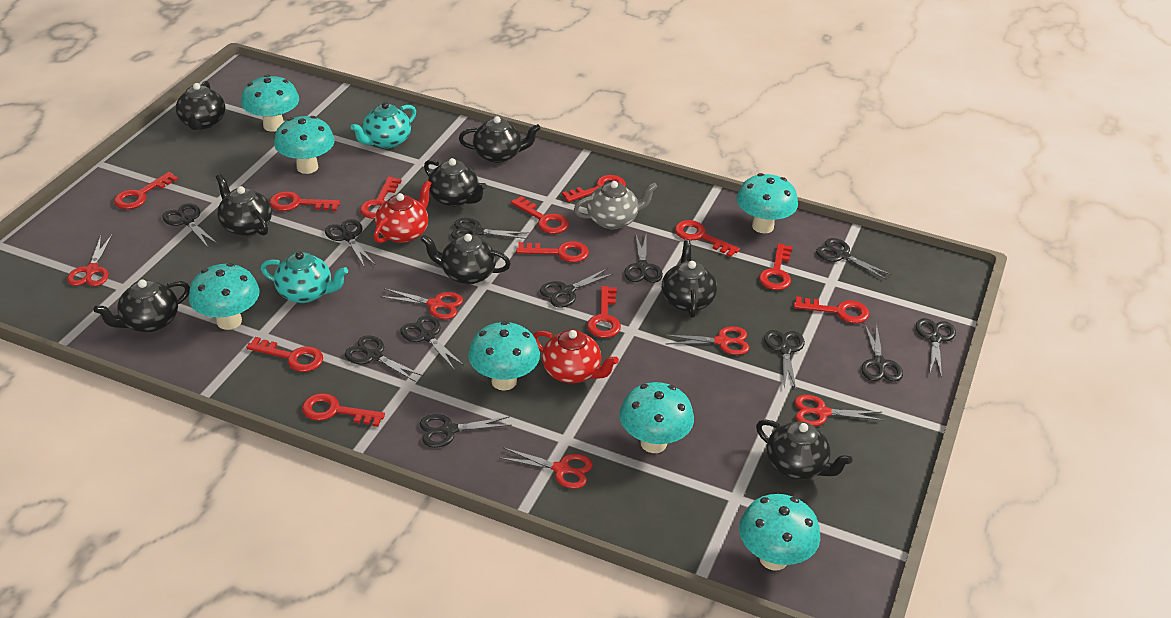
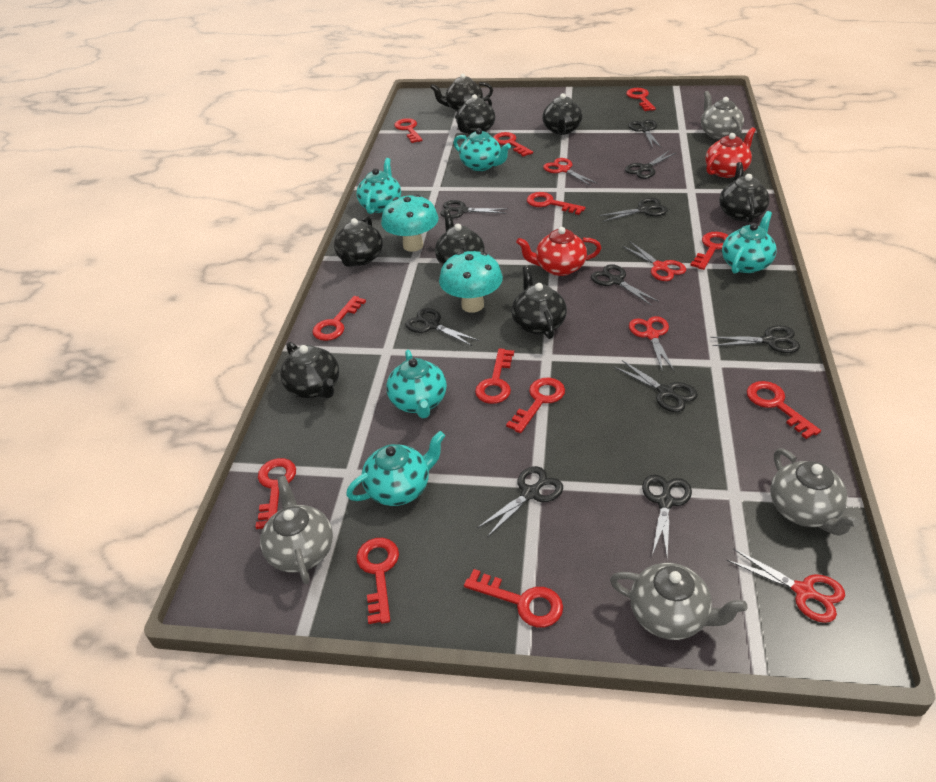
black scissors: 12 -> 10
grey teapot: 1 -> 4
red scissors: 5 -> 4
turquoise mushroom: 7 -> 2
turquoise teapot: 2 -> 5

